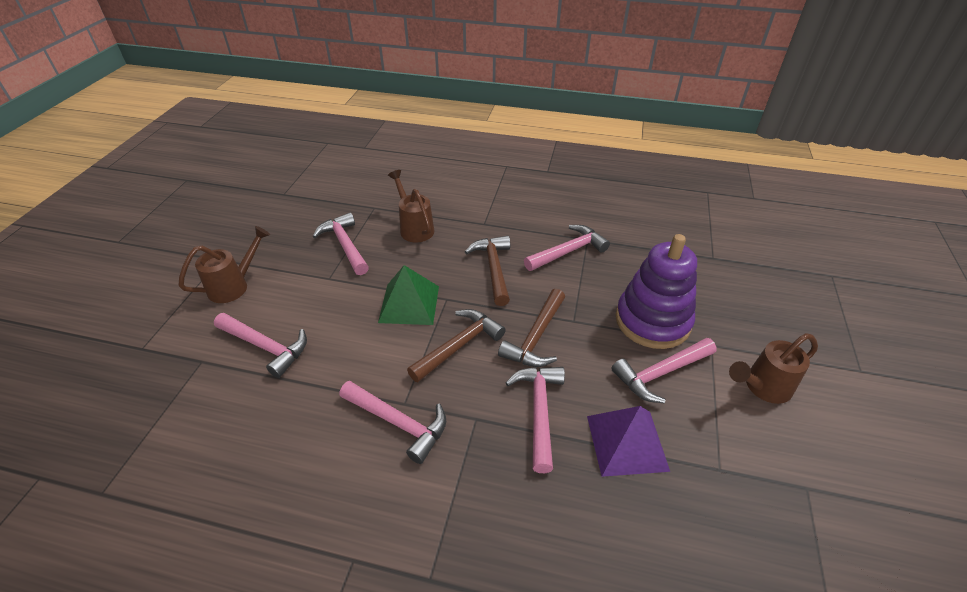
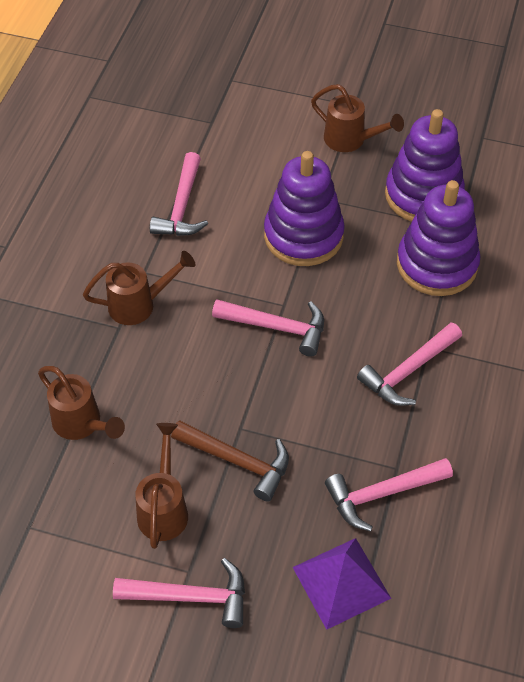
brown hammer: 3 -> 1
brown watering can: 3 -> 4
green pyramid: 1 -> 0
pink hammer: 6 -> 5
purple stacking toy: 1 -> 3

